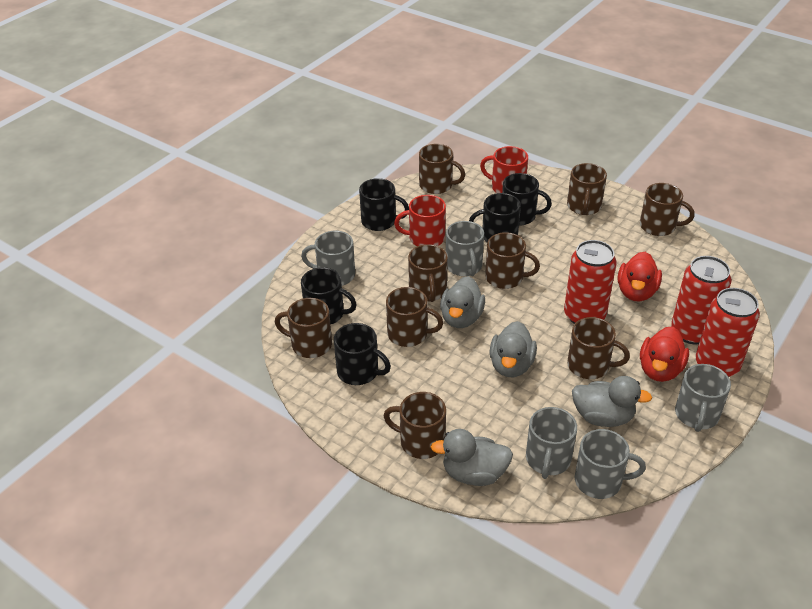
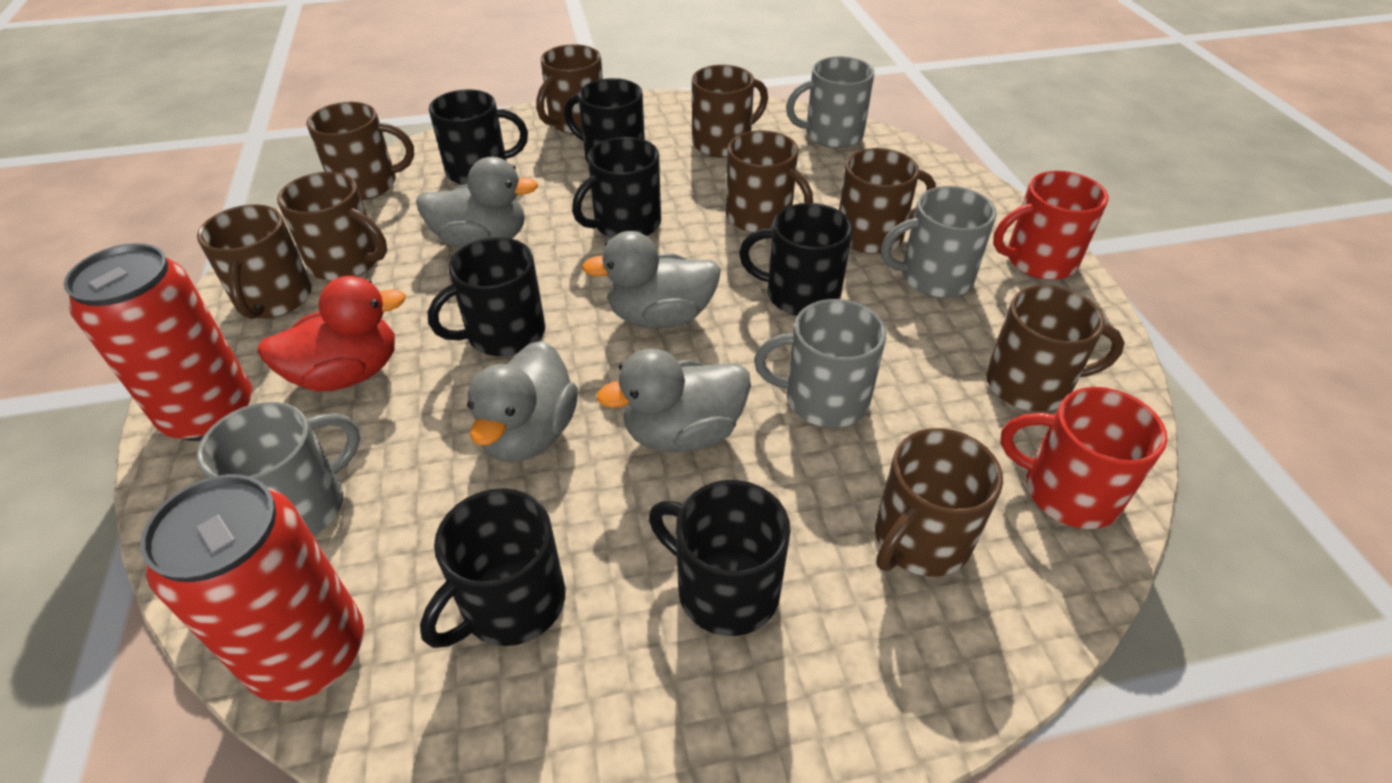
black mug: 5 -> 7
grey mug: 5 -> 4
red can: 3 -> 2
red duck: 2 -> 1

